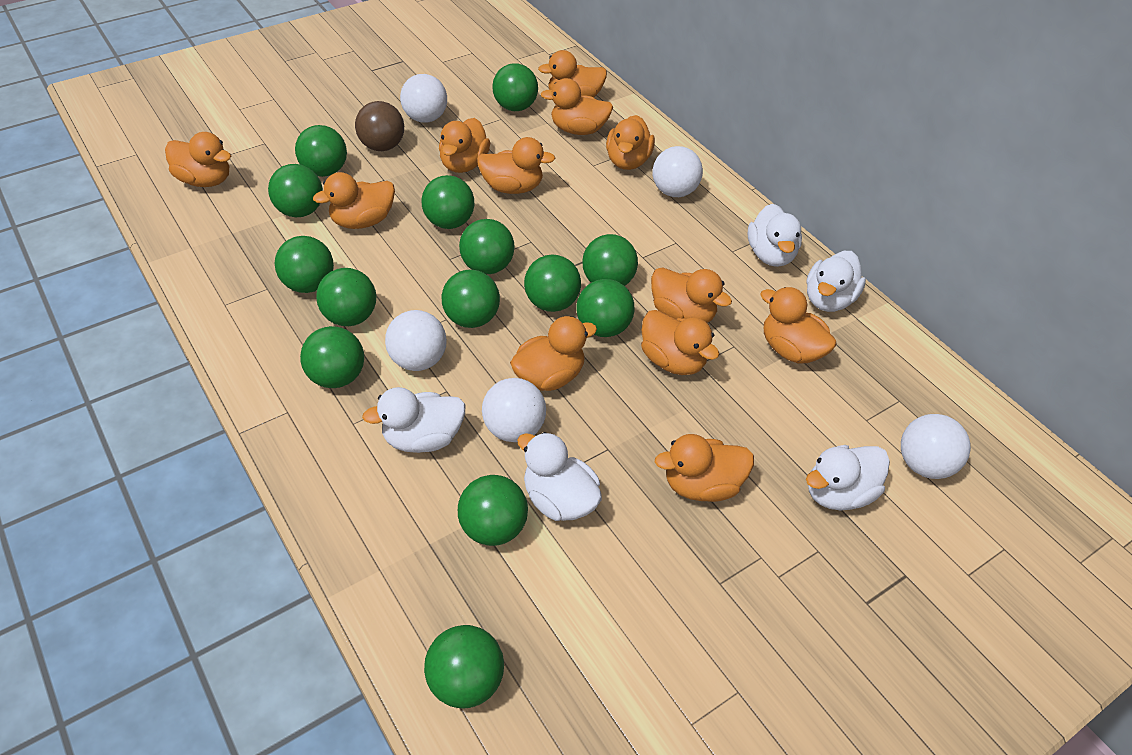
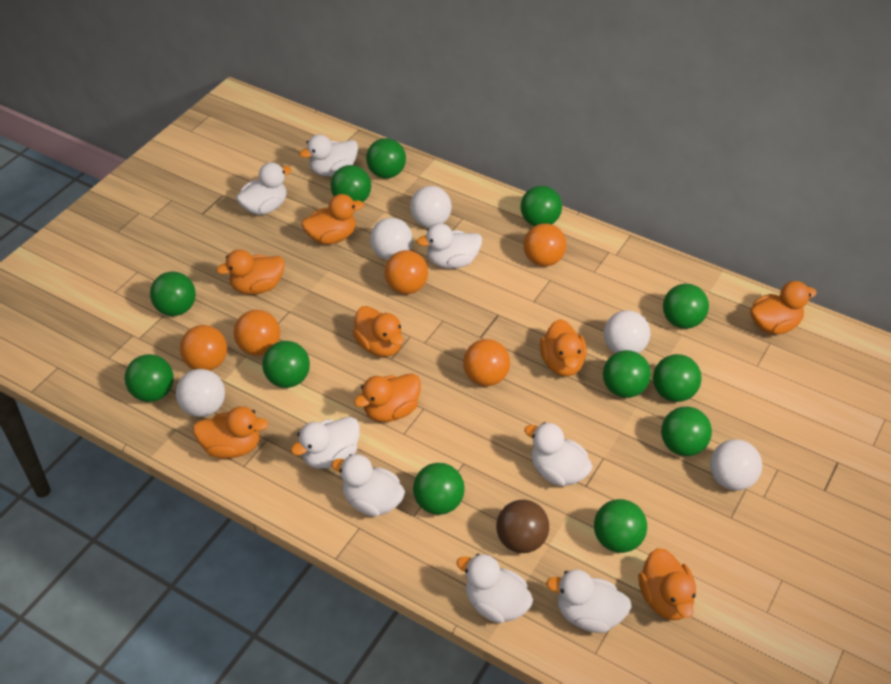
green ball: 14 -> 12
orange ball: 0 -> 5
orange duck: 12 -> 8
white duck: 5 -> 8

